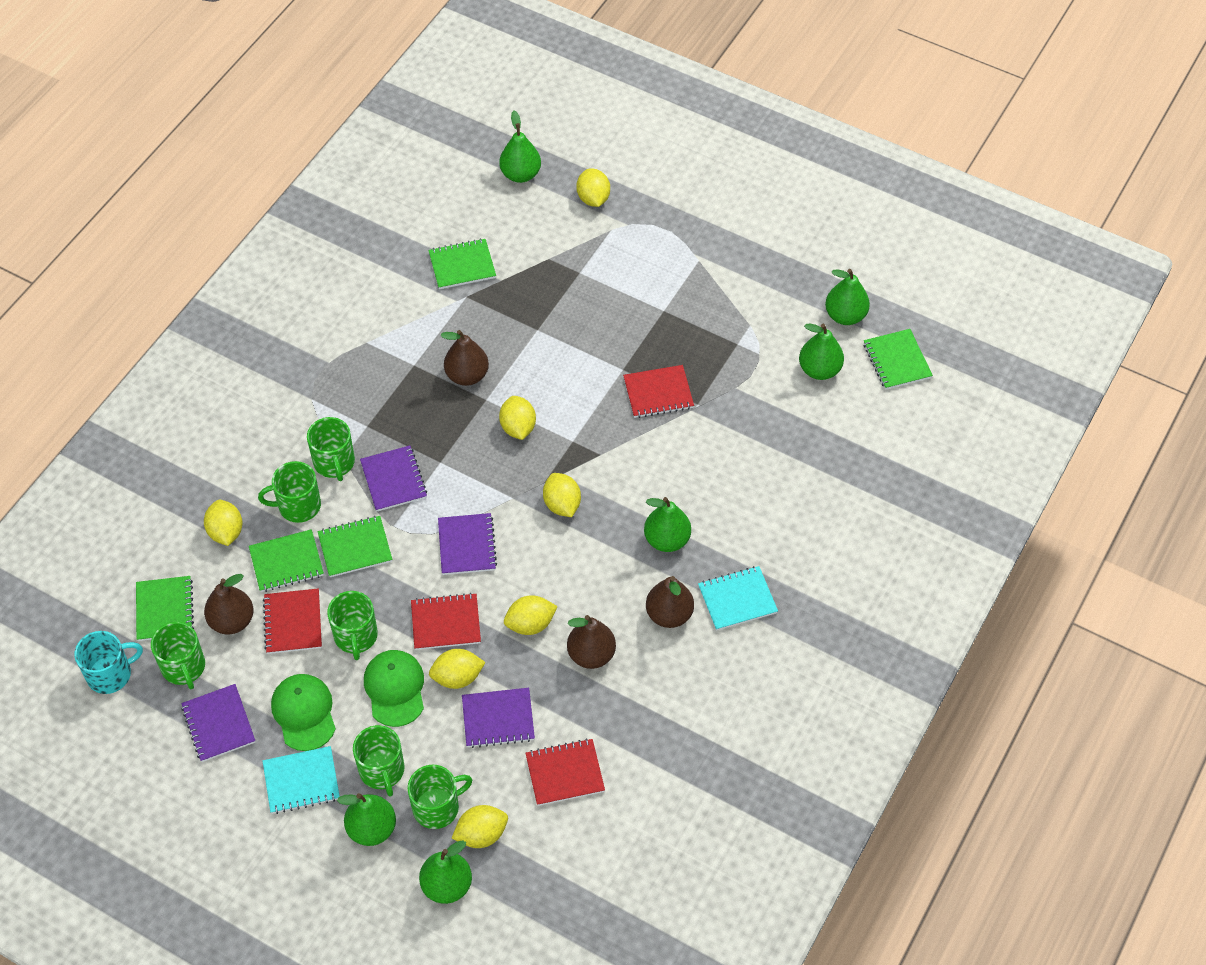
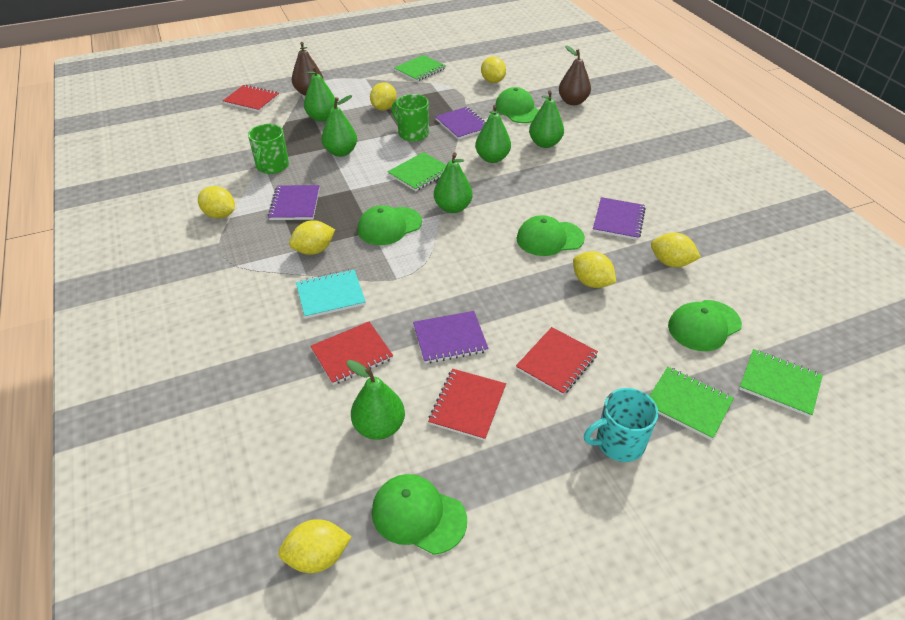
brown pear: 4 -> 2
green cap: 2 -> 5
green mug: 6 -> 2
green notebook: 5 -> 4
turquoise notebook: 2 -> 1

